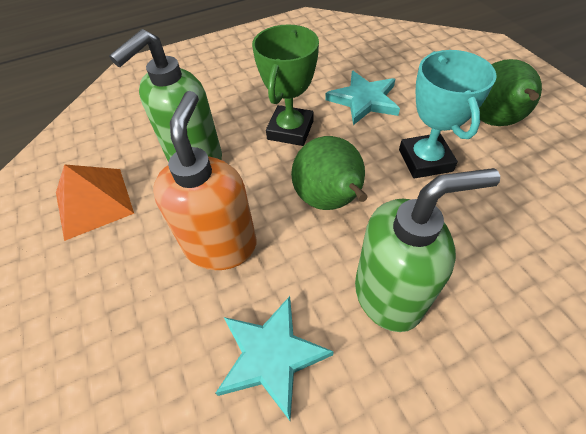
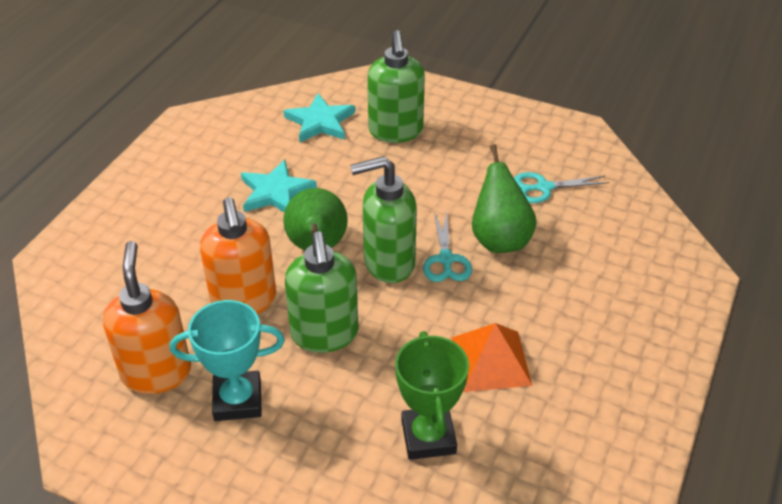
green soap dispenser: 2 -> 3
orange soap dispenser: 1 -> 2
turquoise scissors: 0 -> 2

